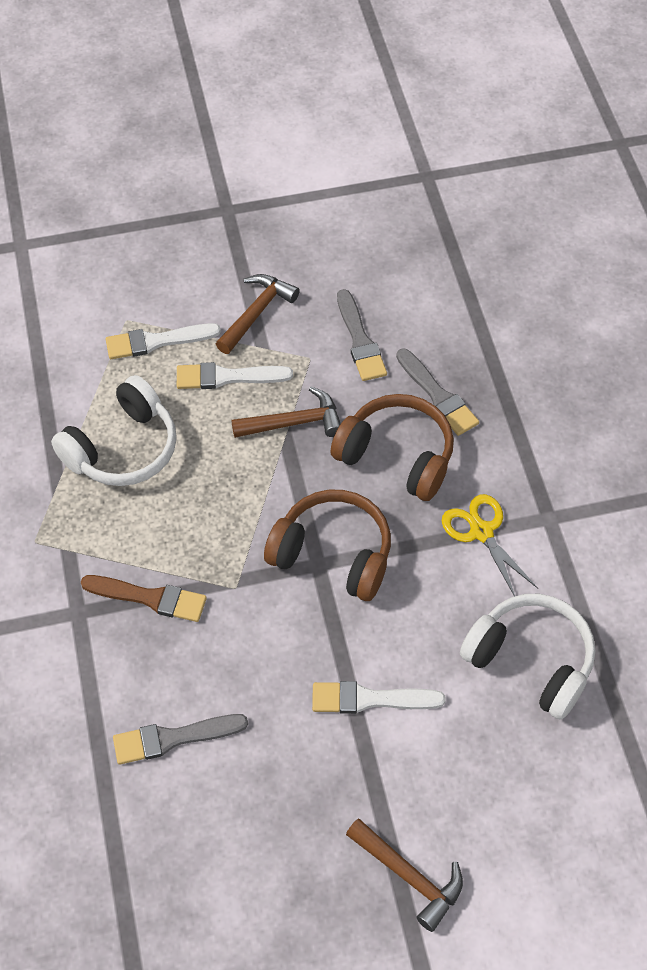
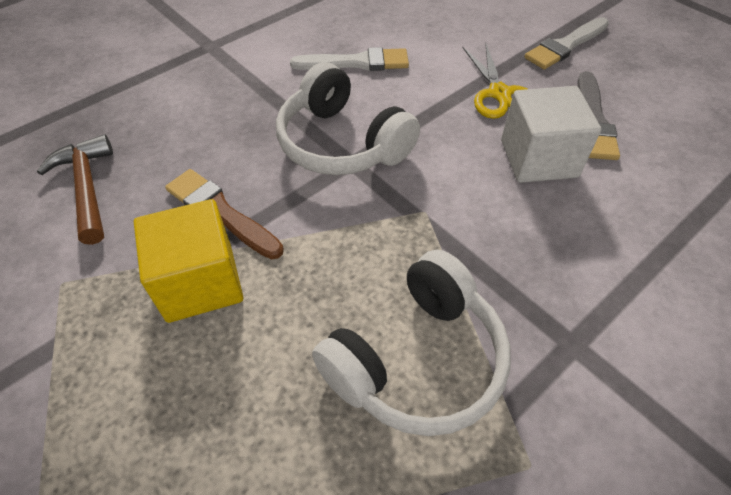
brown hammer: 3 -> 1
brown headphones: 2 -> 0
grey brush: 3 -> 1
white brush: 3 -> 2
white cube: 0 -> 1
yellow cube: 0 -> 1

